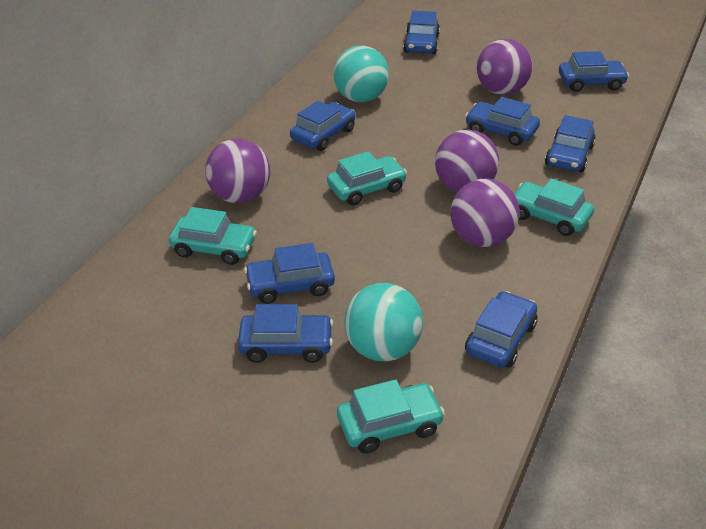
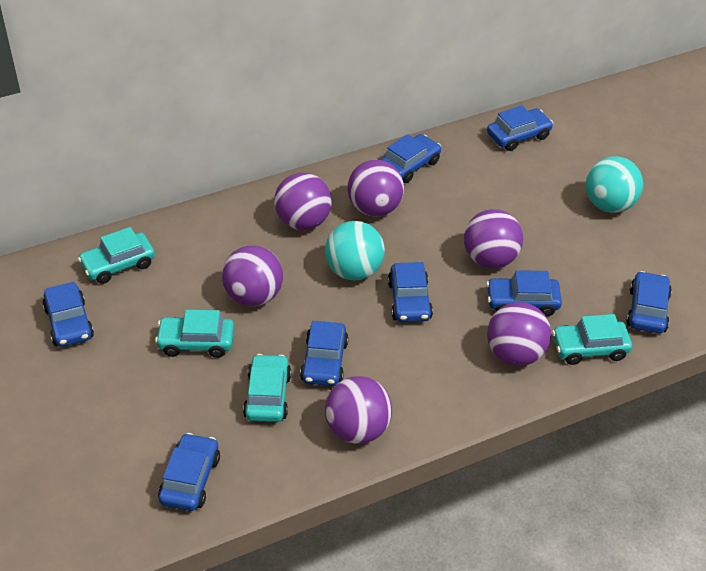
purple ball: 4 -> 6

